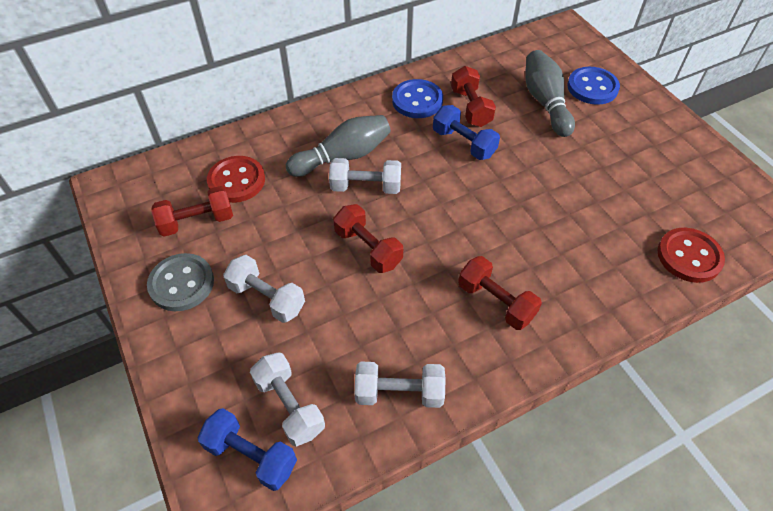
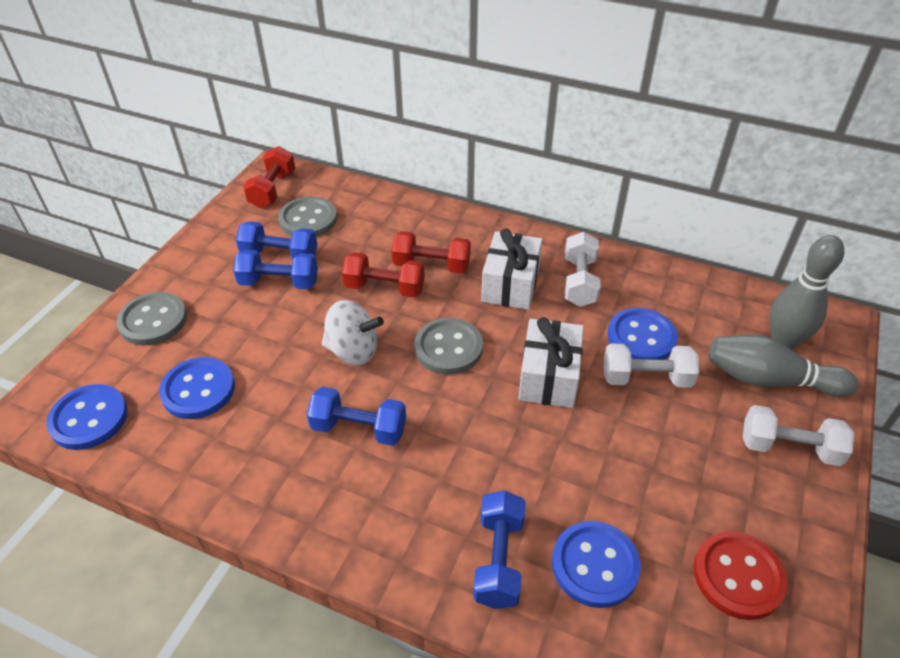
blue button: 2 -> 4
blue dumbbell: 2 -> 4
grey button: 1 -> 3
red button: 2 -> 1
red dumbbell: 4 -> 3
white dumbbell: 4 -> 3
white gift: 0 -> 2
white spinning top: 0 -> 1

